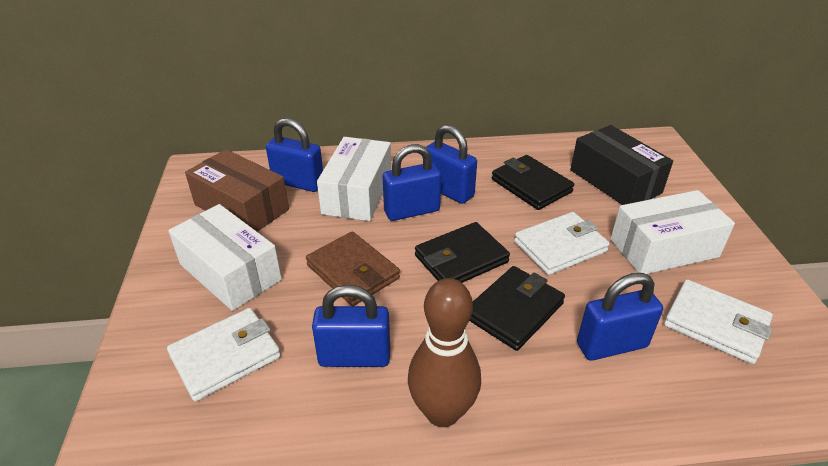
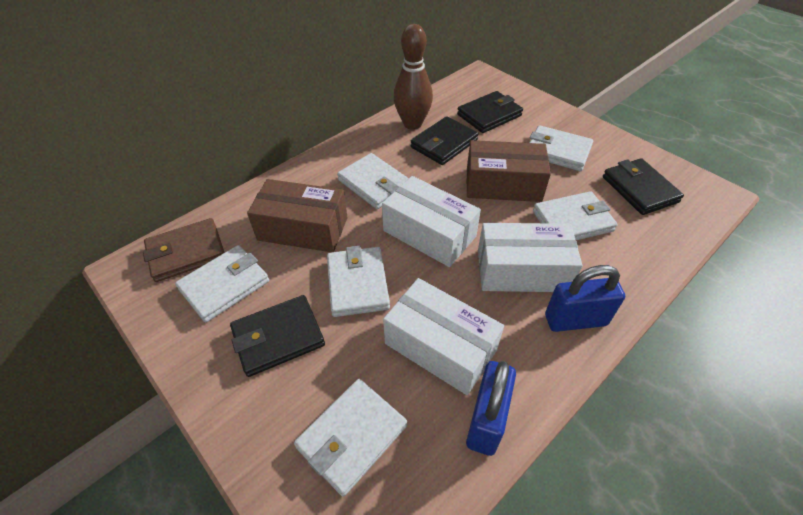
black box: 1 -> 0
black wallet: 3 -> 4
blue padlock: 5 -> 2
brown box: 1 -> 2
white wallet: 3 -> 6

